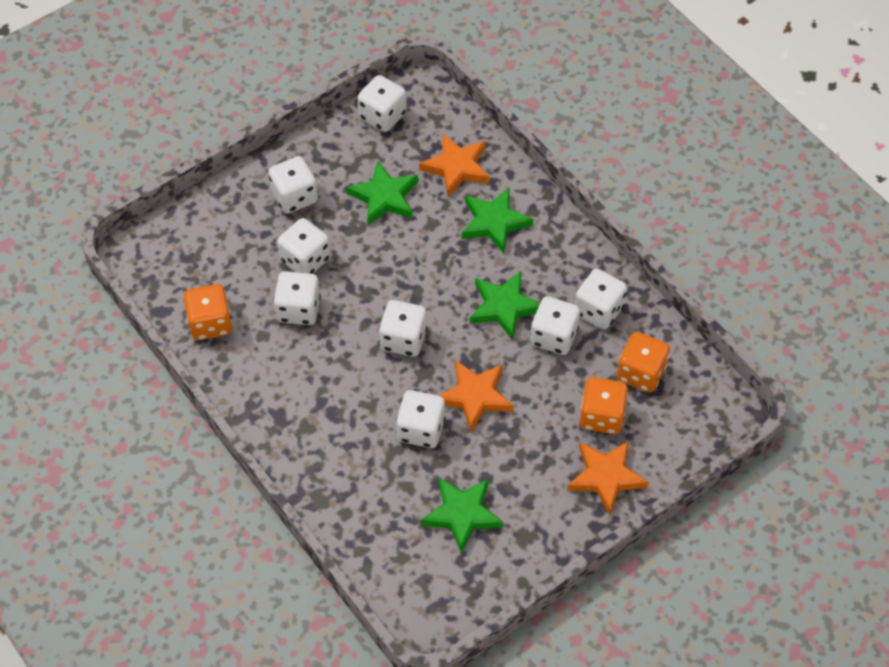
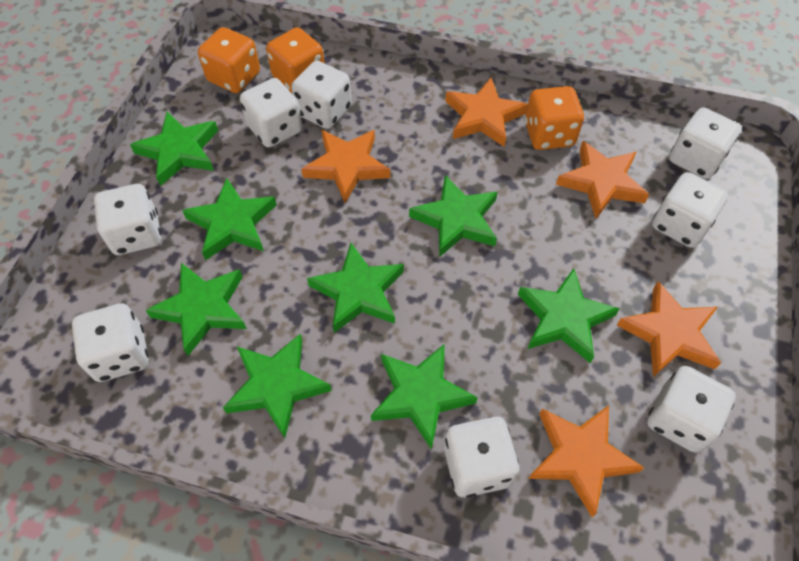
green star: 4 -> 8
orange star: 3 -> 5

